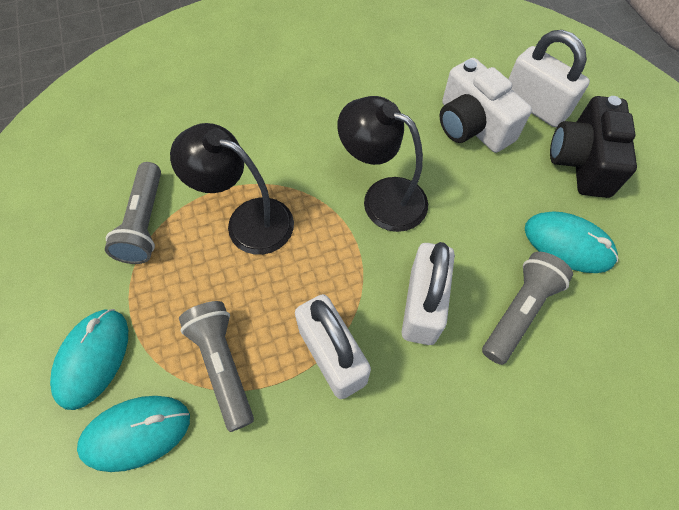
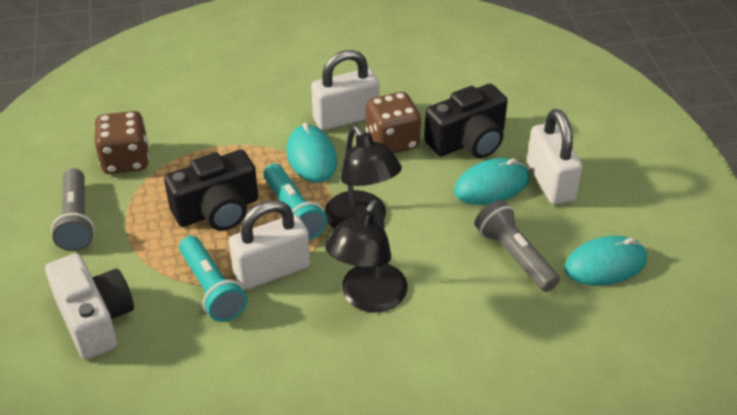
black camera: 1 -> 2
brown dice: 0 -> 2
grey flashlight: 3 -> 2
turquoise flashlight: 0 -> 2

